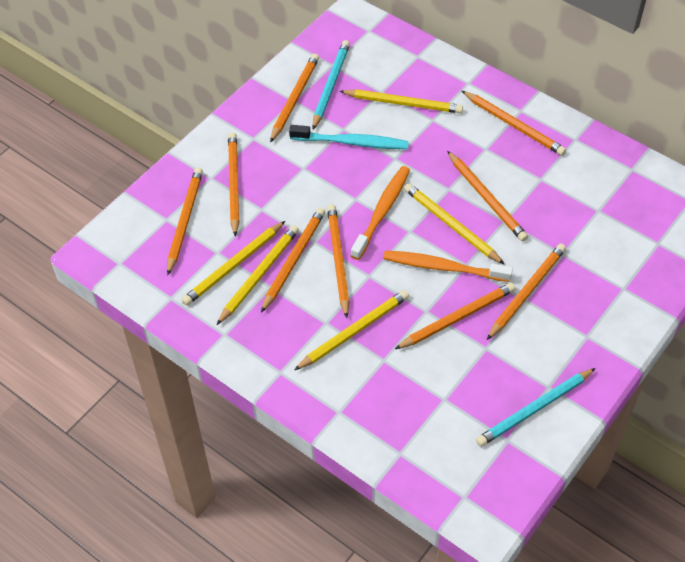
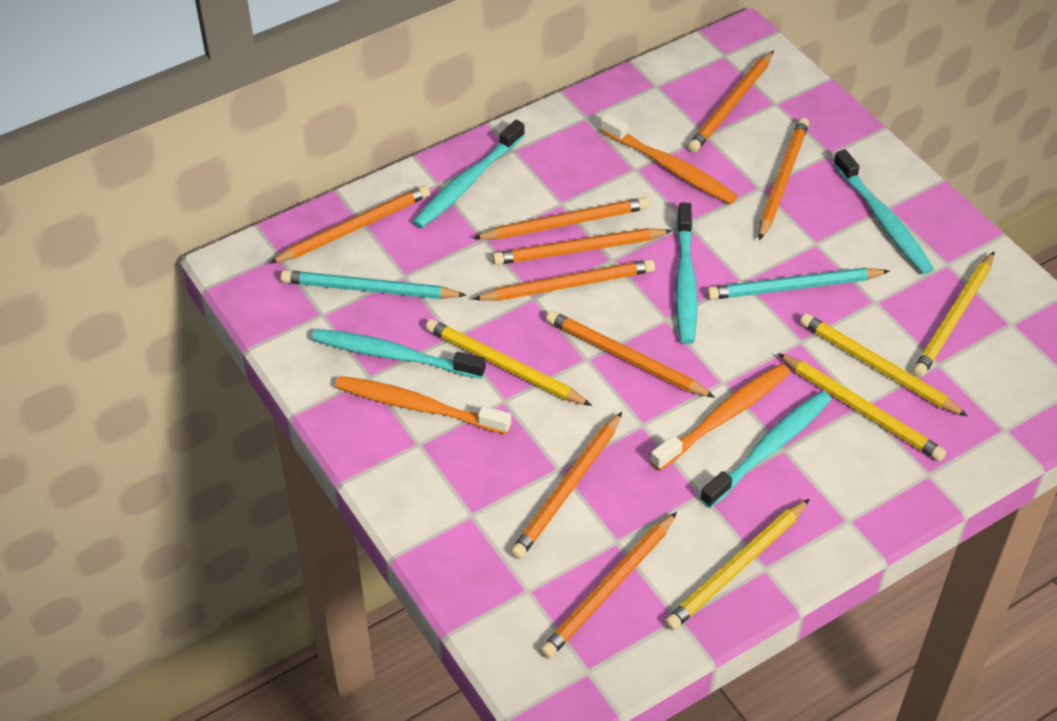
orange toothbrush: 2 -> 3
turquoise toothbrush: 1 -> 5

